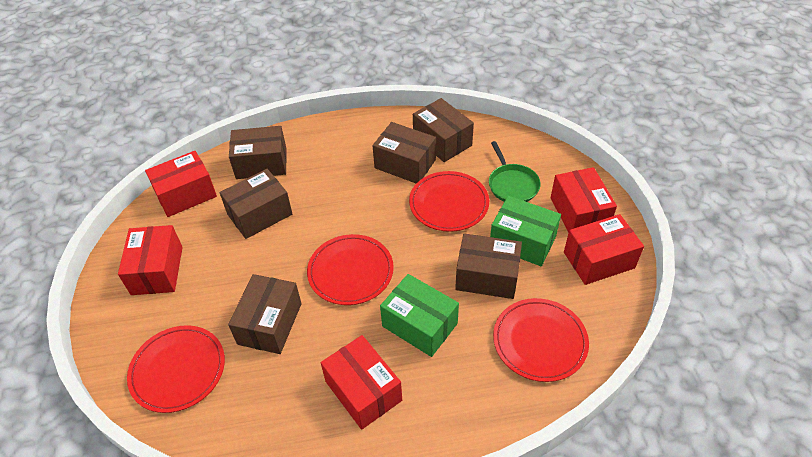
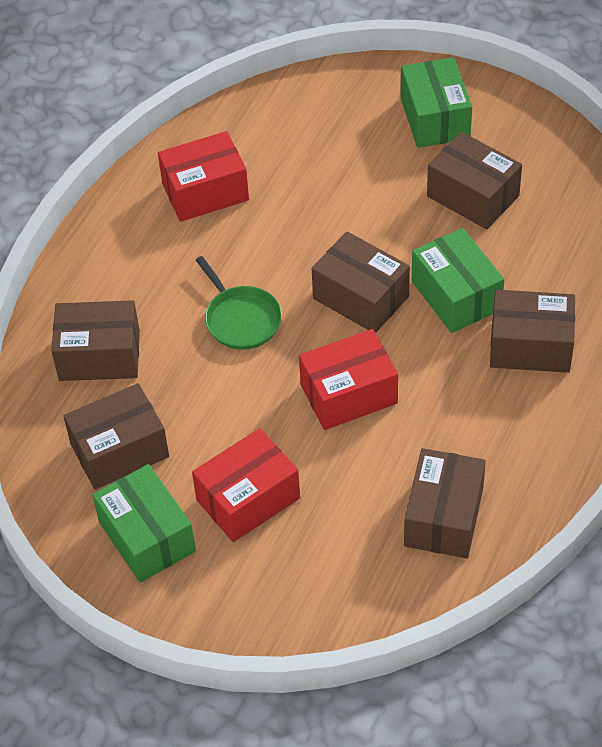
green box: 2 -> 3
red box: 5 -> 3
red plate: 4 -> 0

